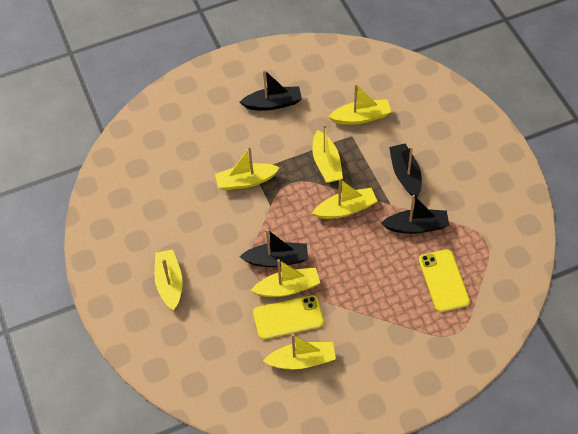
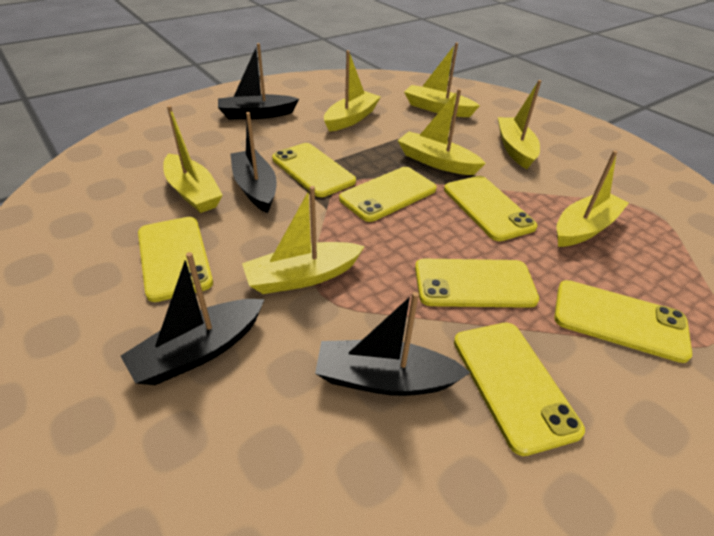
yellow phone: 2 -> 7

